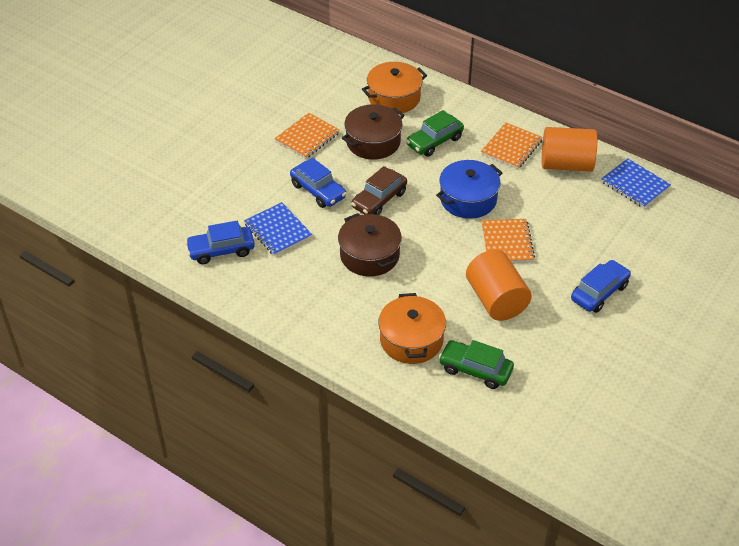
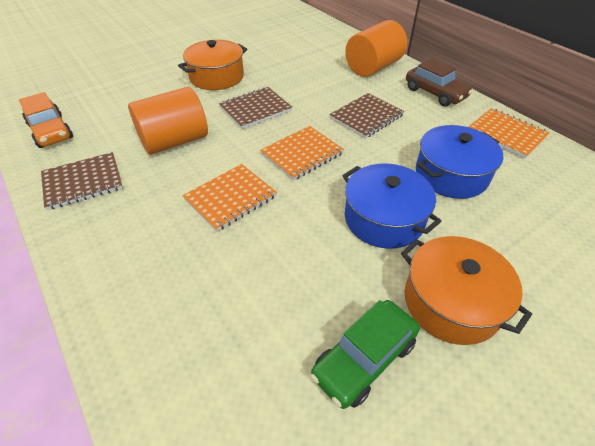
blue car: 3 -> 0
blue notebook: 2 -> 0
blue pot: 1 -> 2
brown notebook: 0 -> 3
brown pot: 2 -> 0
green car: 2 -> 1
orange car: 0 -> 1

